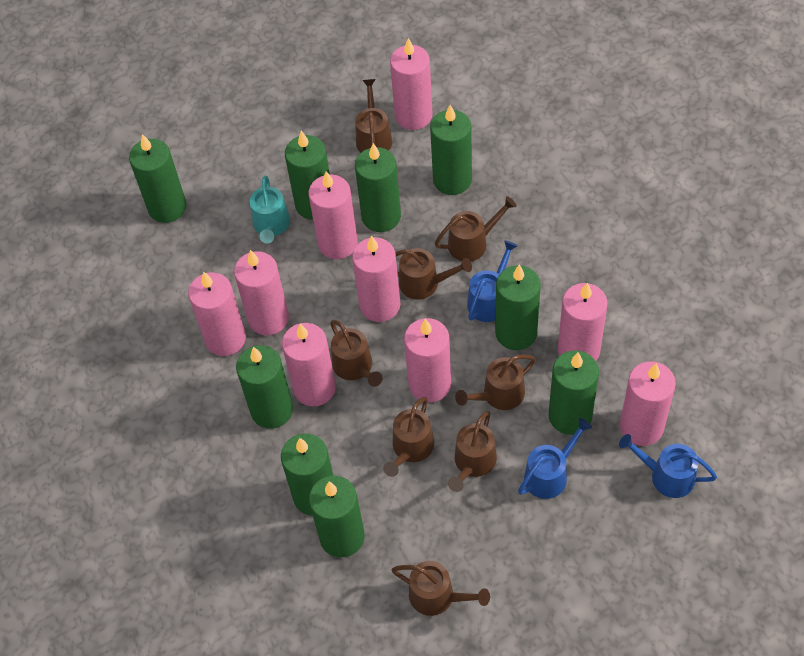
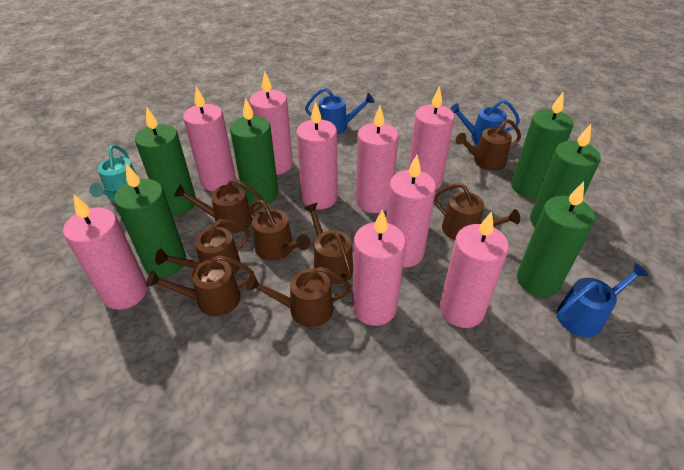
green candle: 9 -> 6

